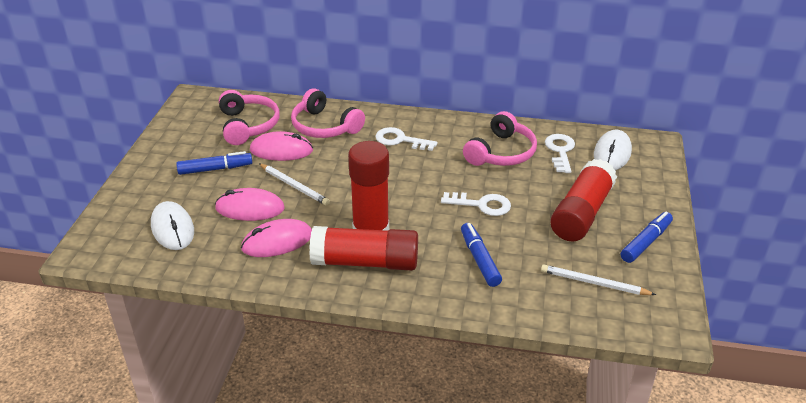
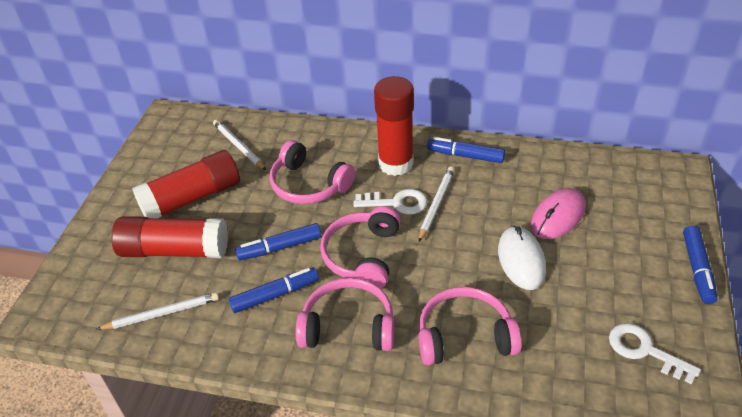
blue marker: 3 -> 4
pink headphones: 3 -> 4
pink mouse: 3 -> 1
white key: 3 -> 2
white mouse: 2 -> 1
white pencil: 2 -> 3

